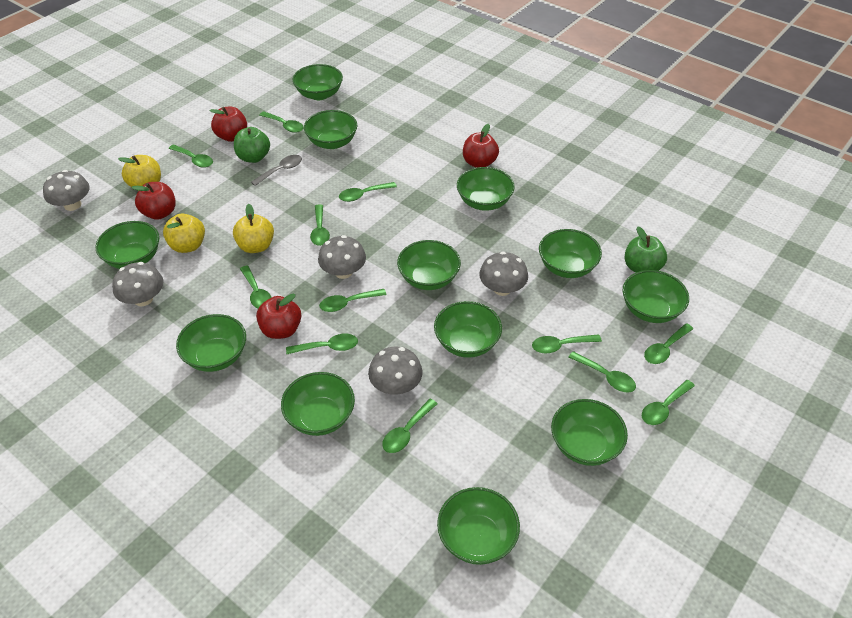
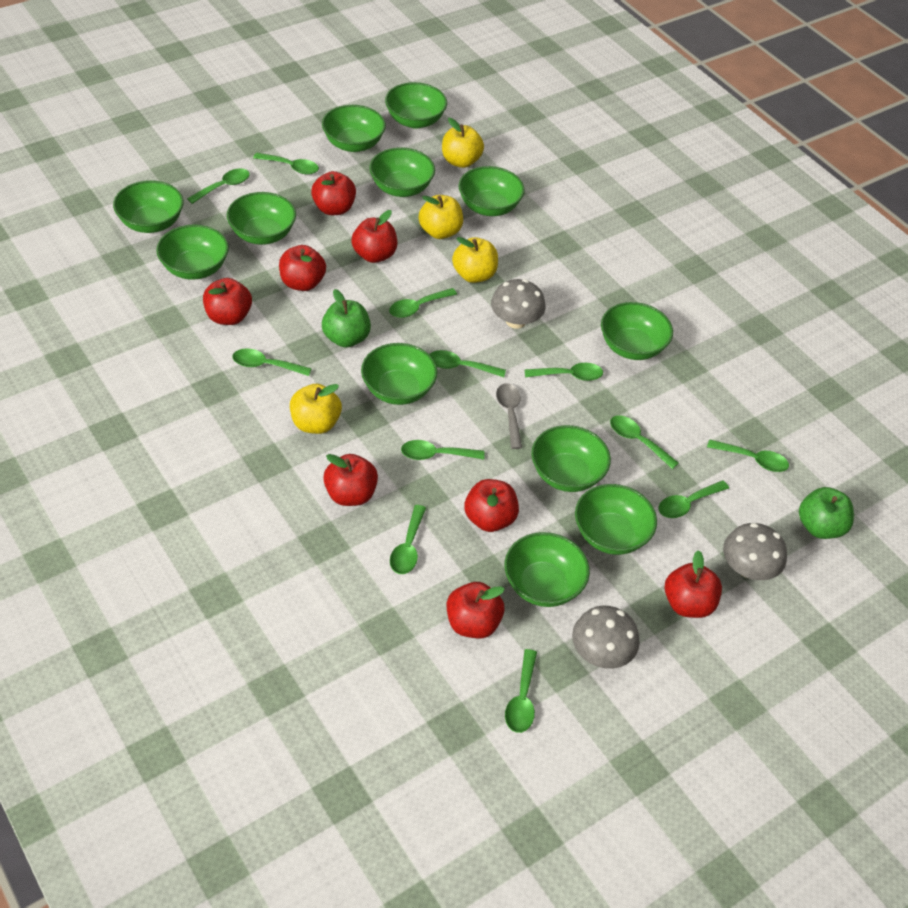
grey mushroom: 5 -> 3
red apple: 4 -> 8
yellow apple: 3 -> 4

